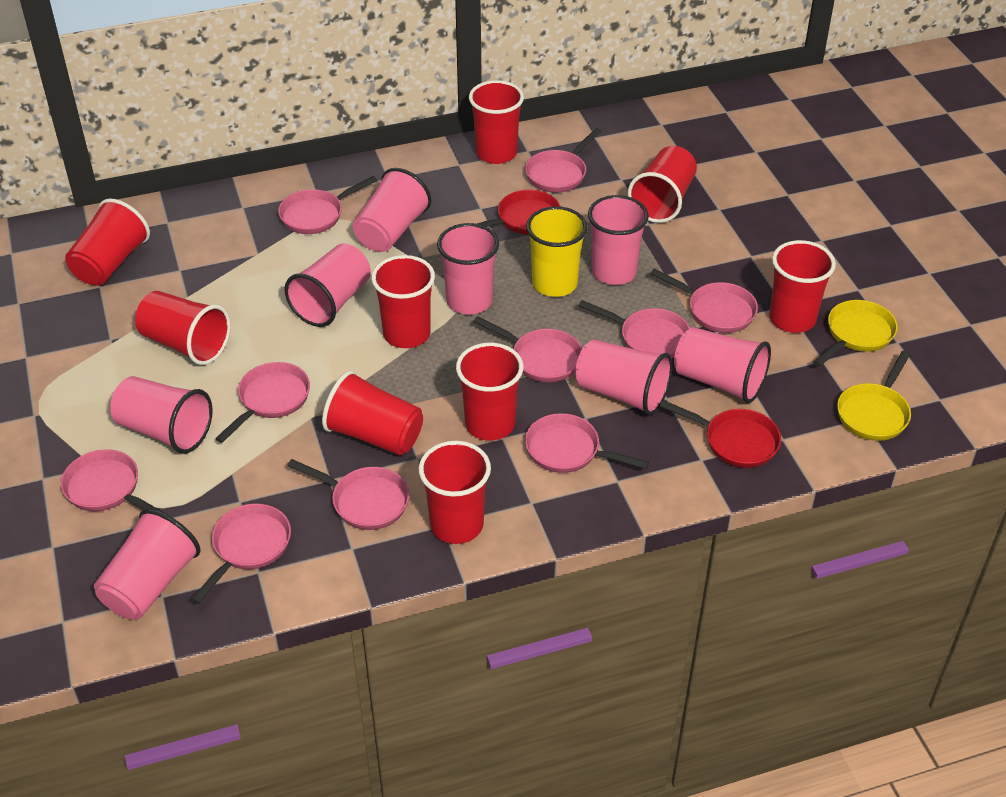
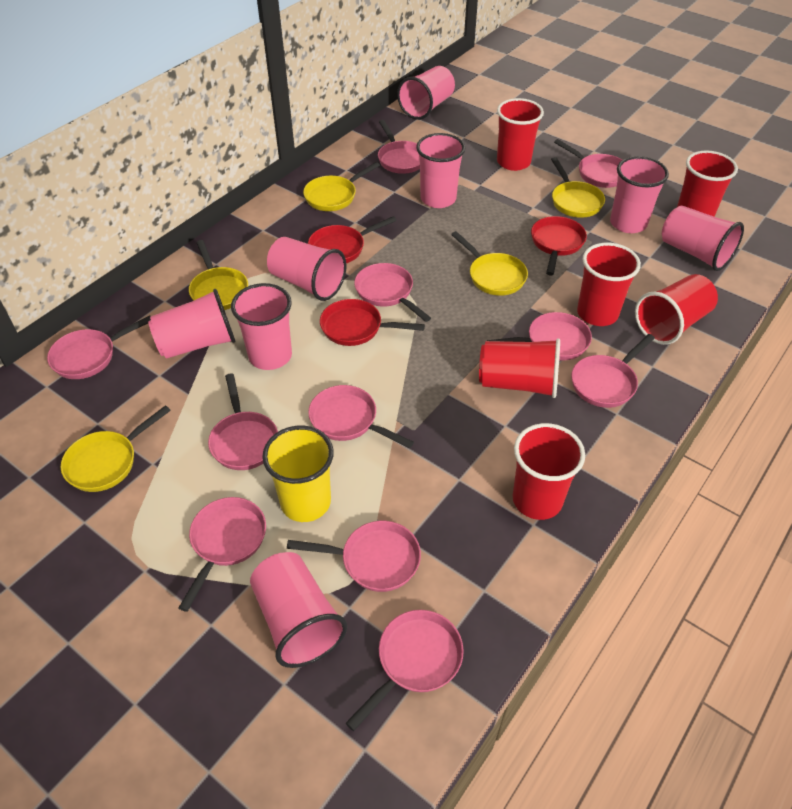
pink pan: 10 -> 11
red cup: 9 -> 6
red pan: 2 -> 3
yellow pan: 2 -> 5

